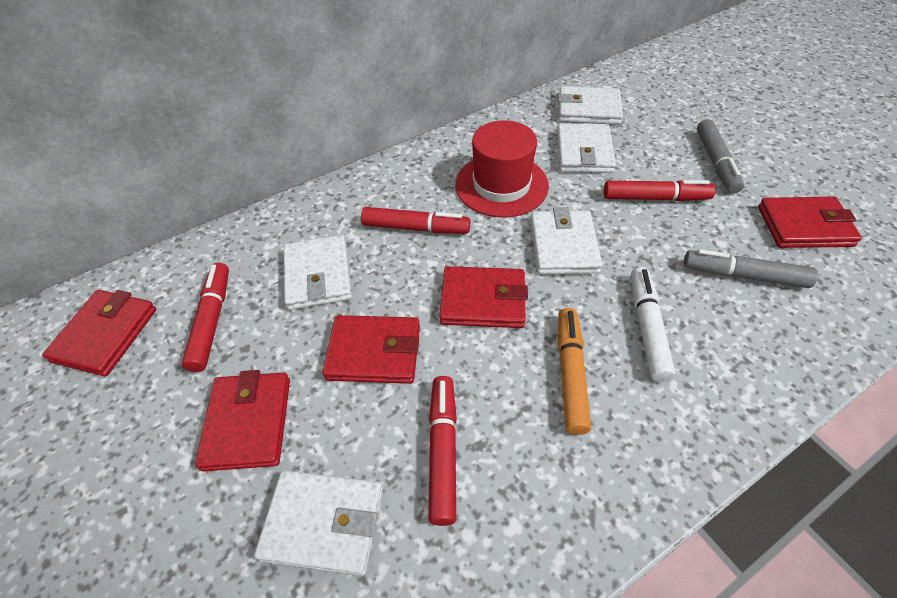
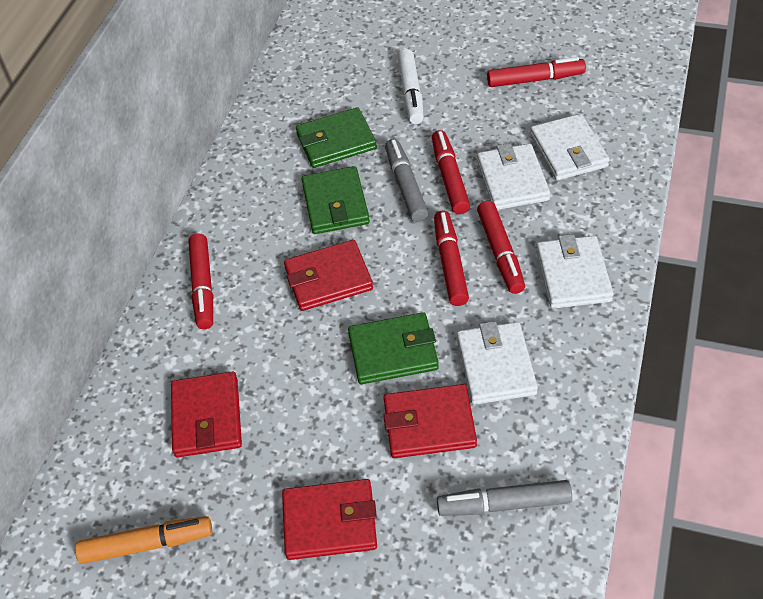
green wallet: 0 -> 3
red hat: 1 -> 0
red marker: 4 -> 5
red wallet: 5 -> 4
white wallet: 5 -> 4

